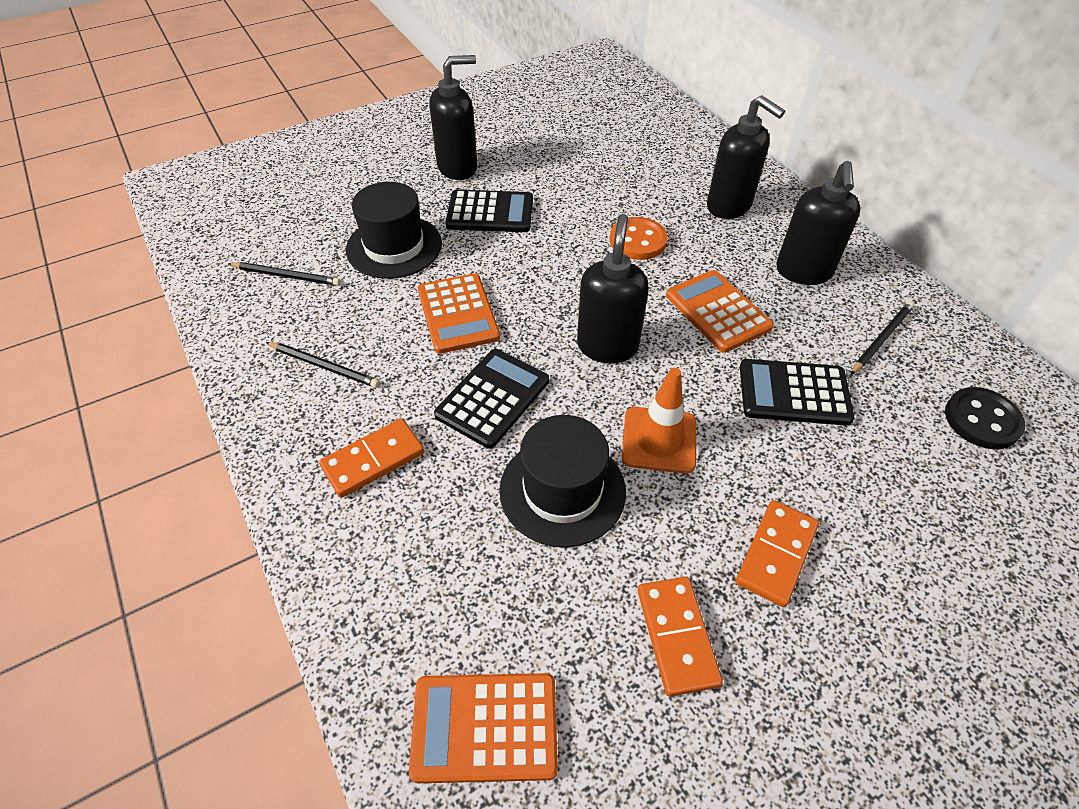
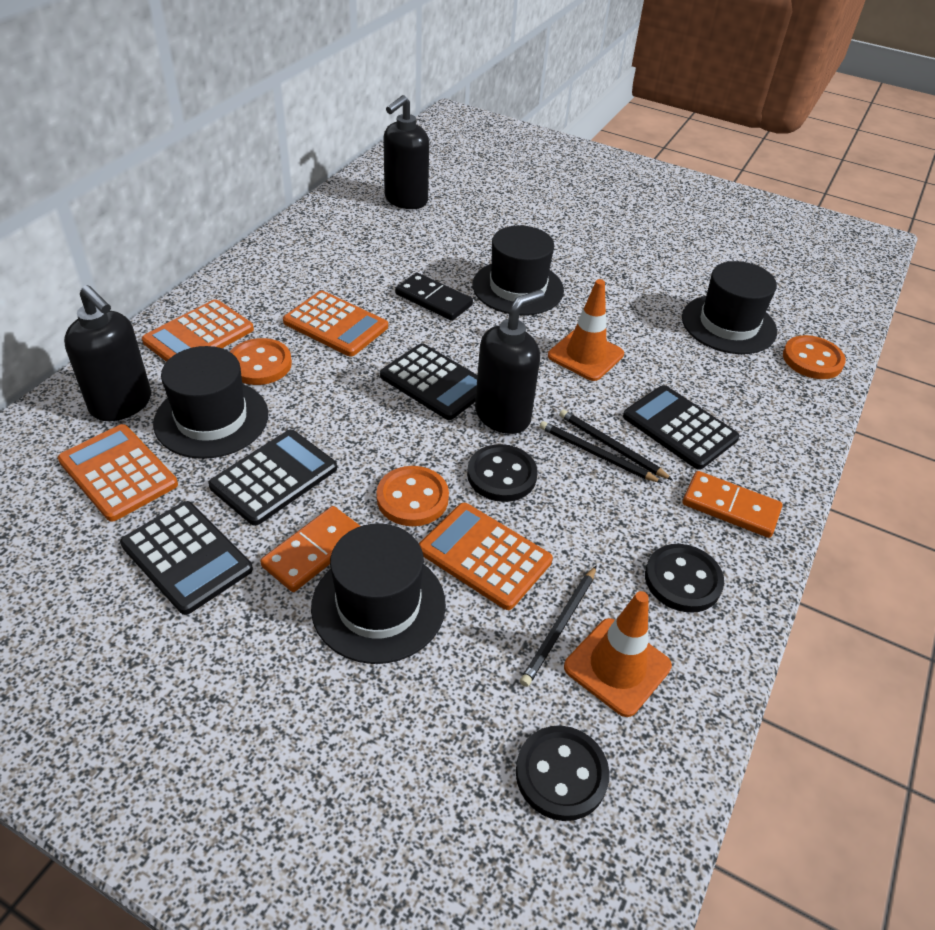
black button: 1 -> 3
black calculator: 3 -> 4
black domino: 0 -> 1
black hat: 2 -> 4
black soap dispenser: 4 -> 3
orange button: 1 -> 3
orange calculator: 3 -> 4
orange domino: 3 -> 2
orange traffic cone: 1 -> 2

